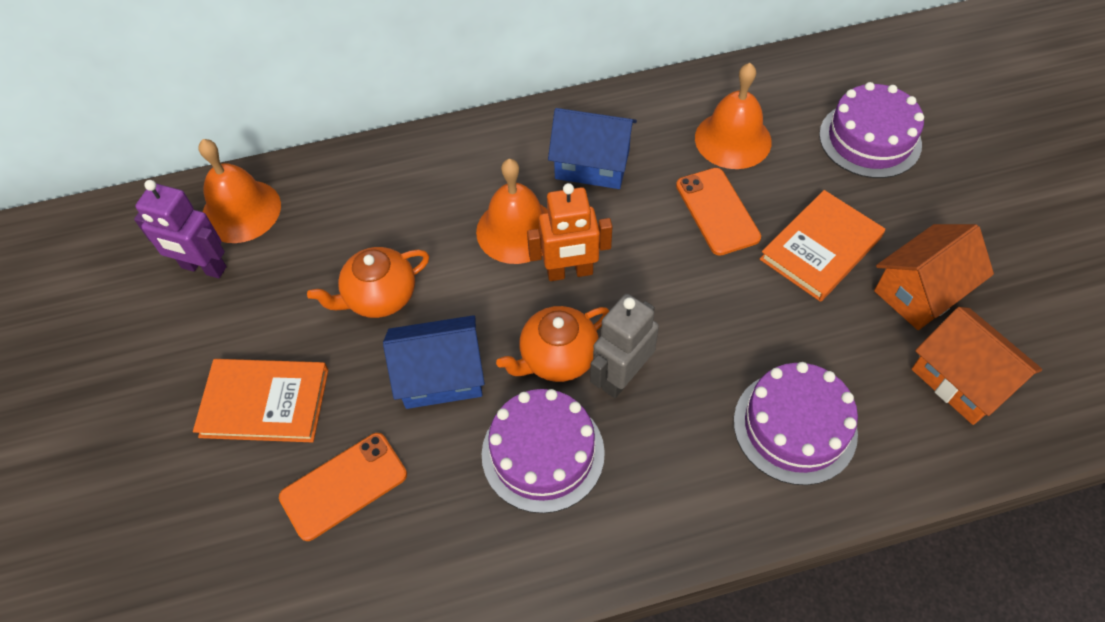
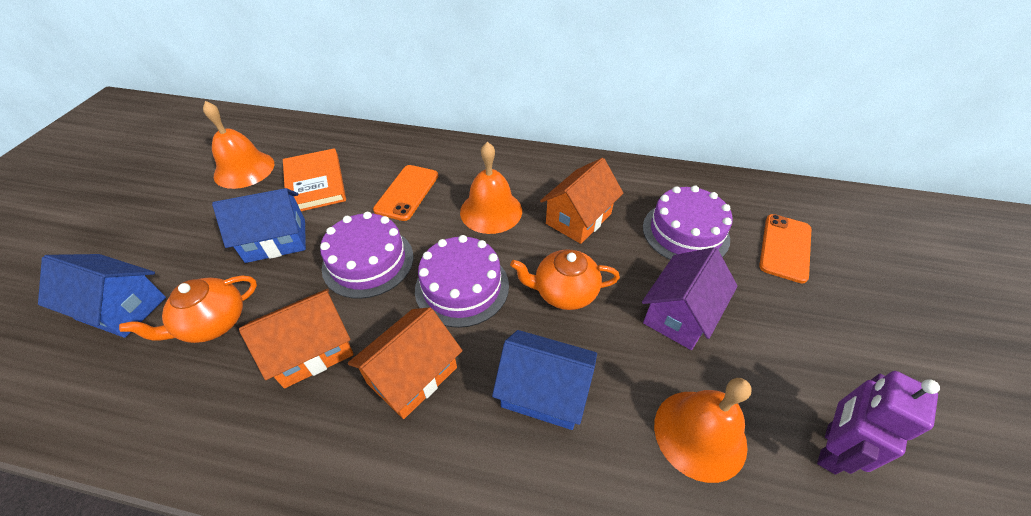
blue house: 2 -> 3
grey robot: 1 -> 0
orange book: 2 -> 1
orange house: 2 -> 3
orange robot: 1 -> 0
purple house: 0 -> 1

